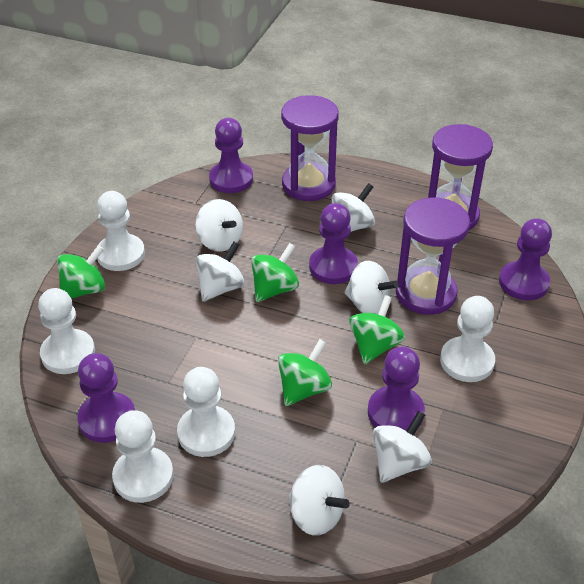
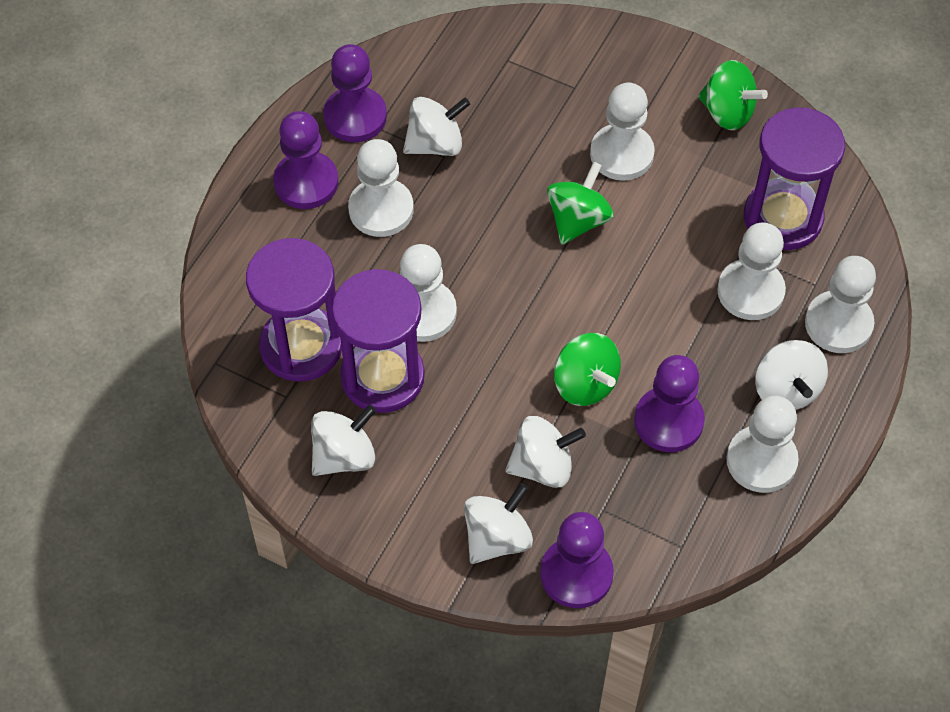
green spinning top: 4 -> 3
purple pawn: 5 -> 4
white pawn: 5 -> 6
white spinning top: 6 -> 5

